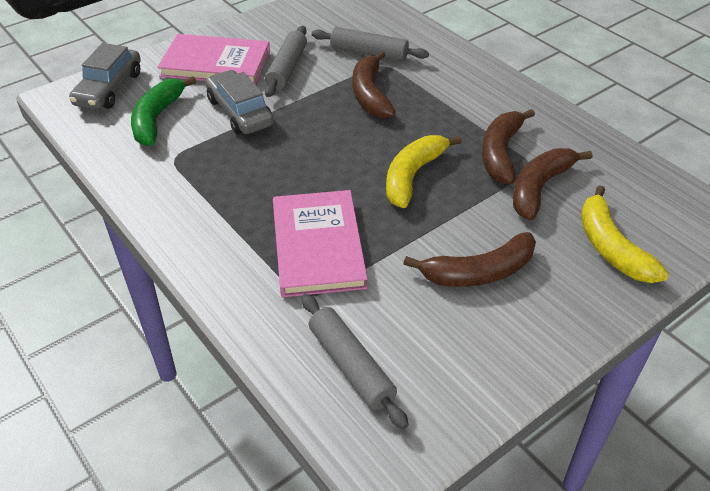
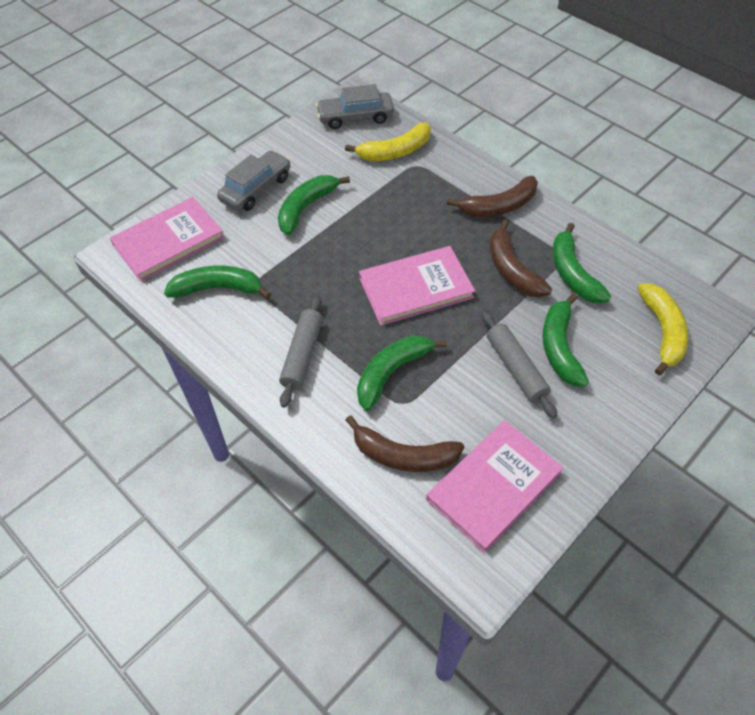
brown banana: 4 -> 3
green banana: 1 -> 5
grey rolling pin: 3 -> 2
pink book: 2 -> 3

